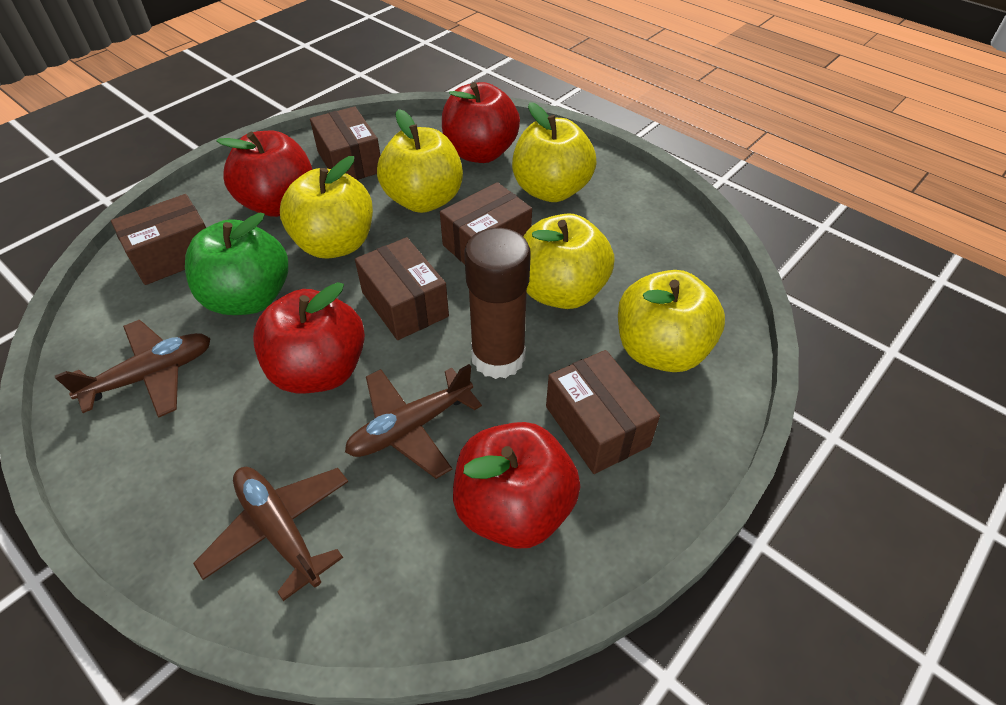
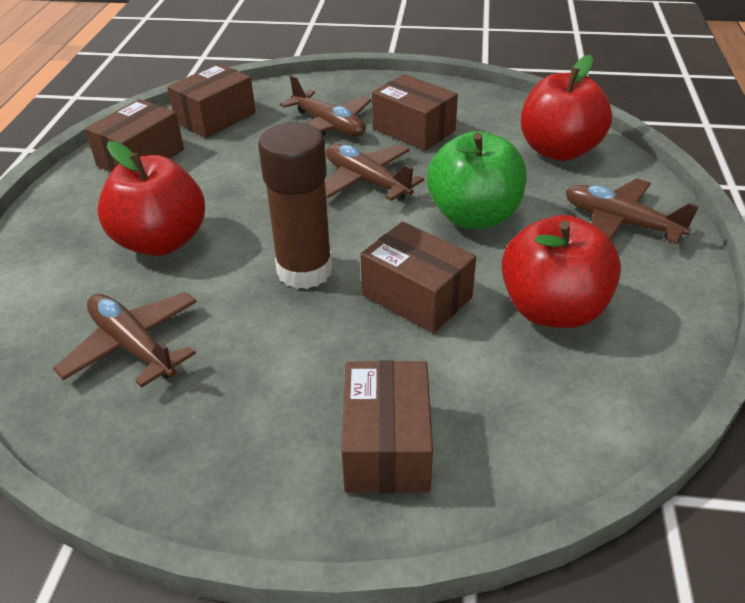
brown plane: 3 -> 4
red apple: 4 -> 3
yellow apple: 5 -> 0

